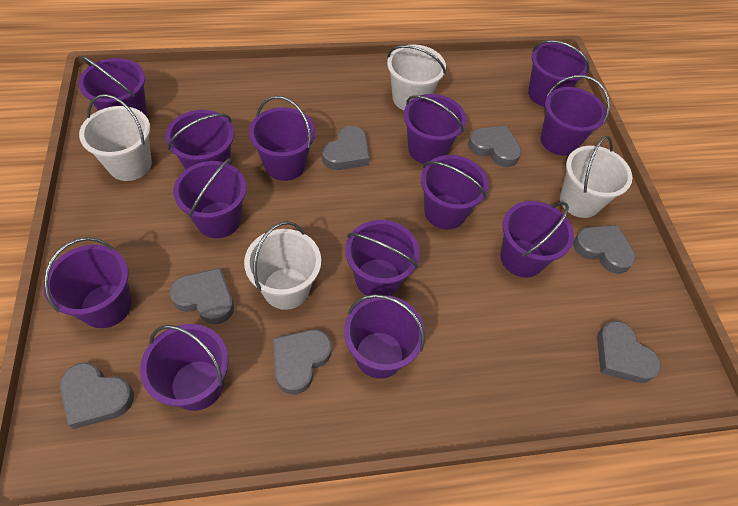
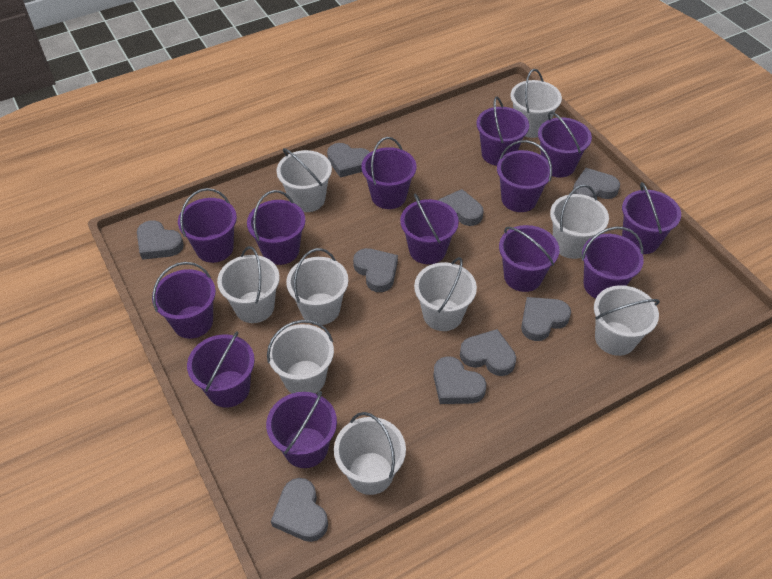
grey heart: 7 -> 9
white bucket: 4 -> 9

